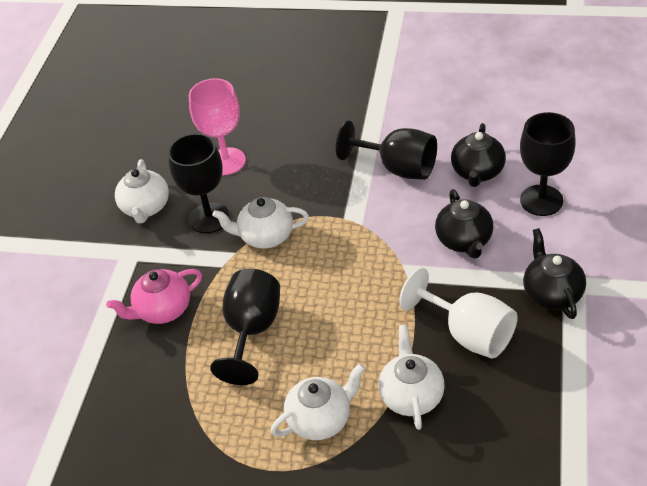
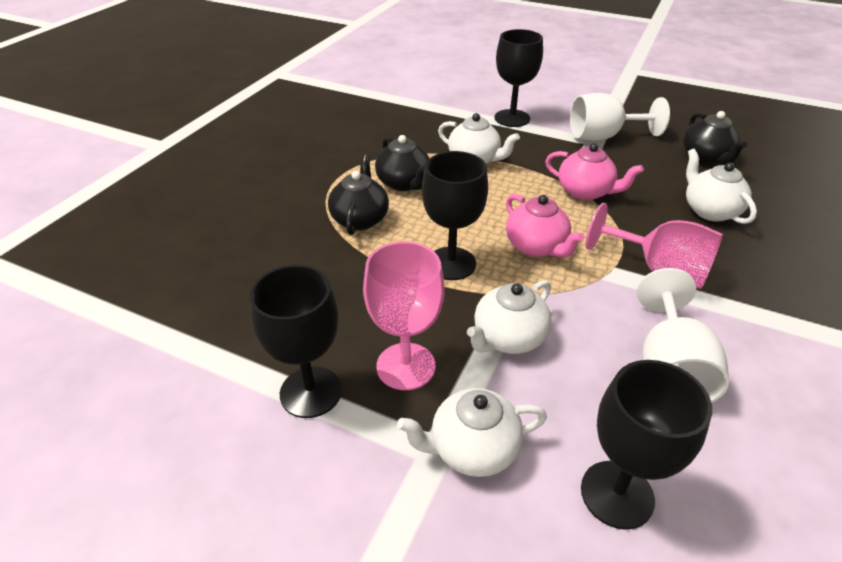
pink goblet: 1 -> 2
pink teapot: 1 -> 2
white goblet: 1 -> 2

